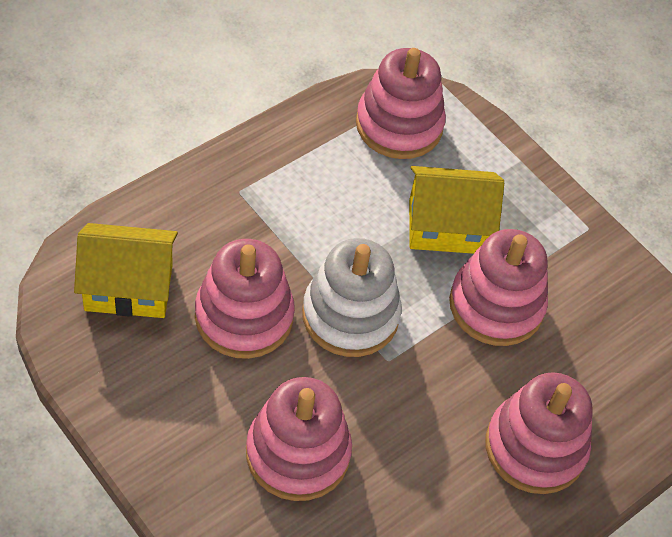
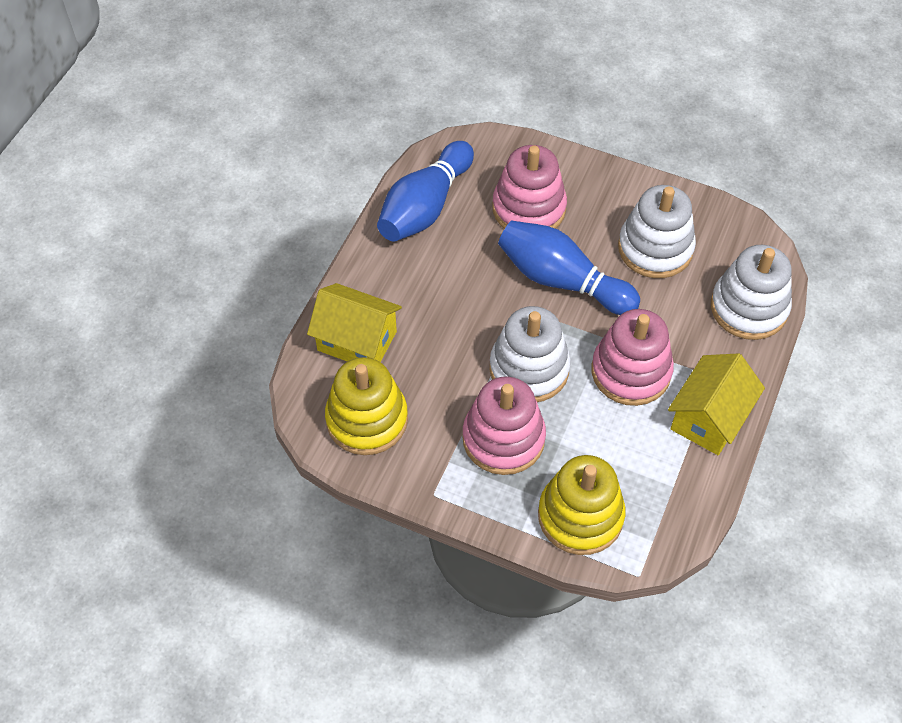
blue bowling pin: 0 -> 2
pink stacking toy: 5 -> 3
white stacking toy: 1 -> 3
yellow stacking toy: 0 -> 2

